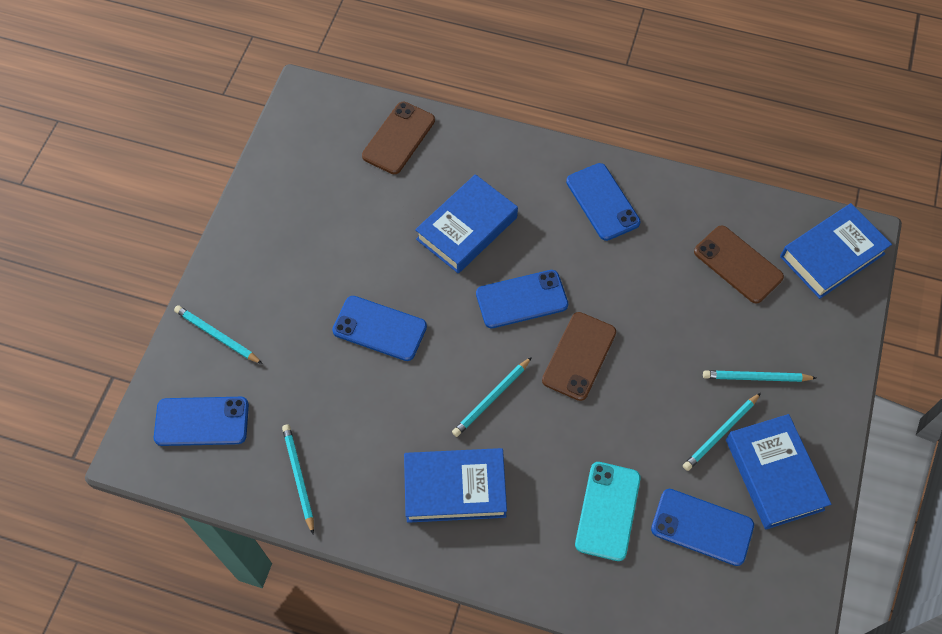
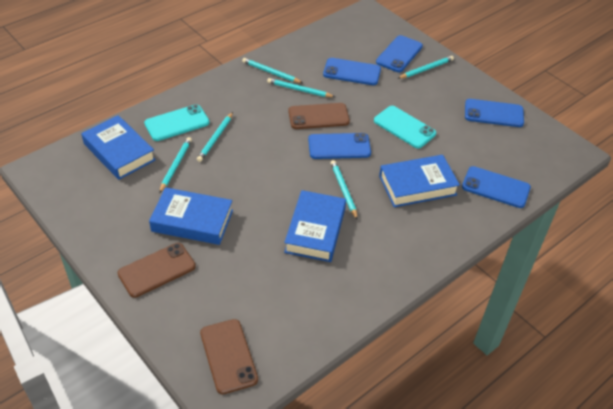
turquoise pencil: 5 -> 6
turquoise phone: 1 -> 2

